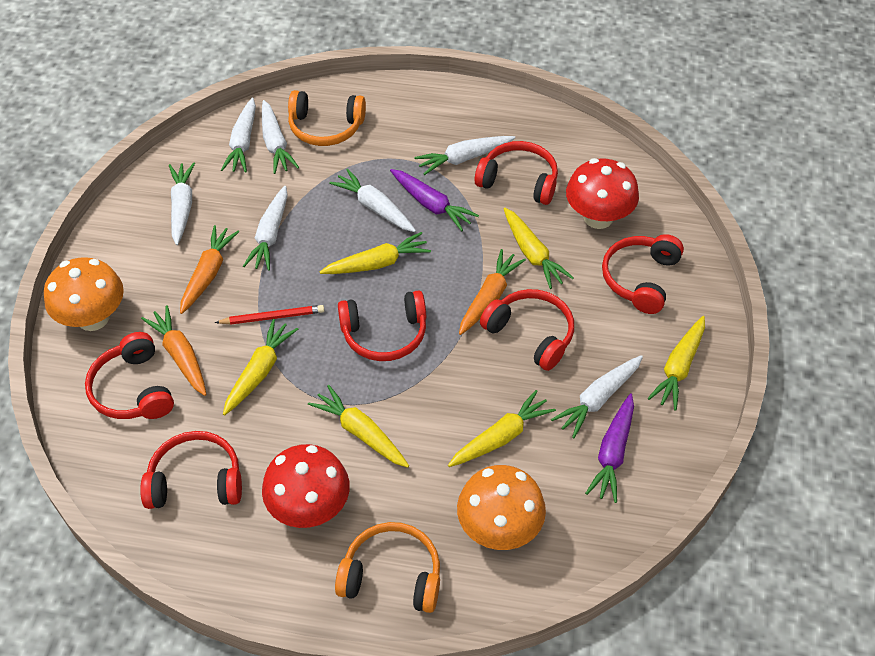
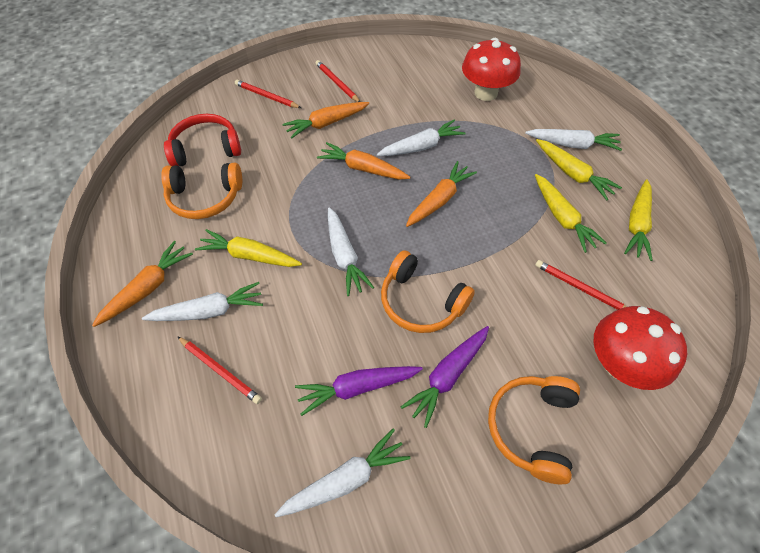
orange carrot: 3 -> 4
orange headphones: 2 -> 3
orange mushroom: 2 -> 0
red headphones: 6 -> 1
red pencil: 1 -> 4
white carrot: 7 -> 5
yellow carrot: 6 -> 4

